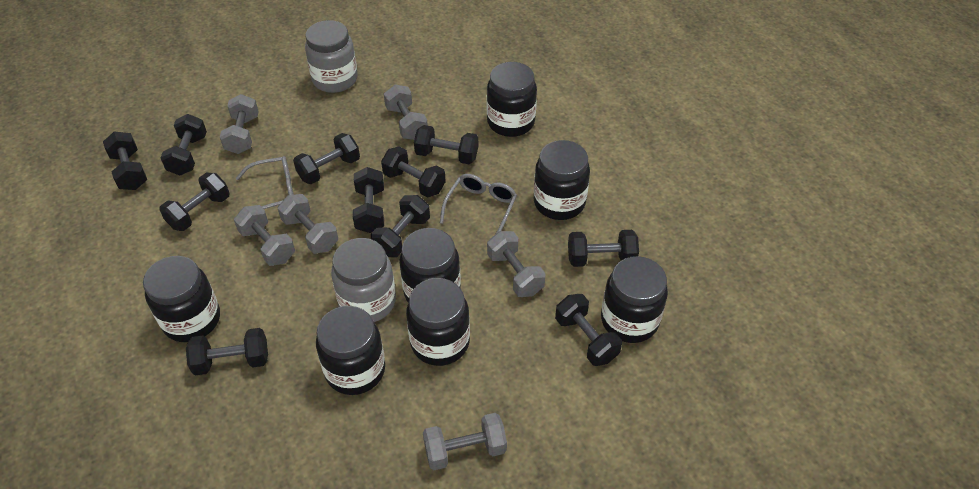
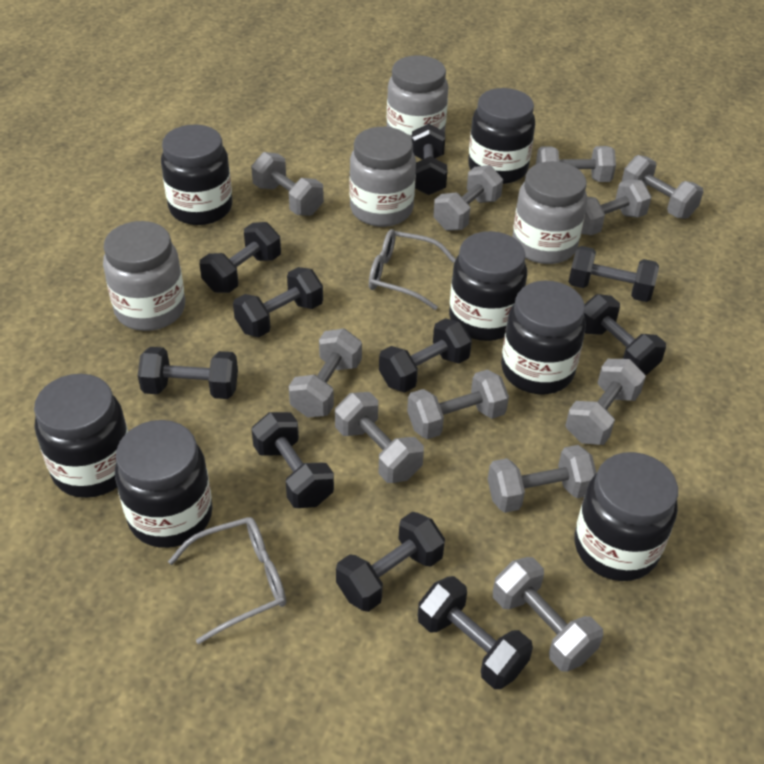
black dumbbell: 11 -> 10
grey dumbbell: 6 -> 11
grey jar: 2 -> 4

